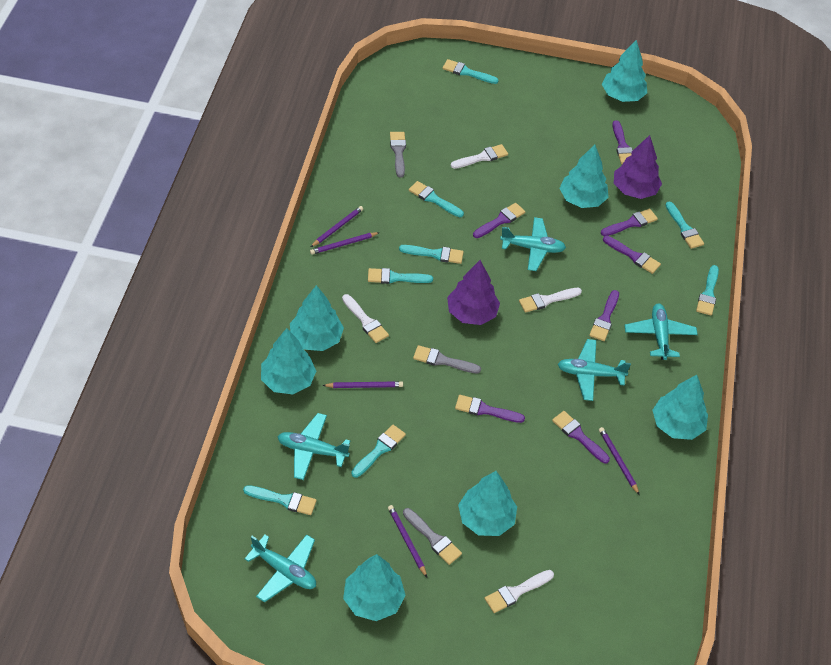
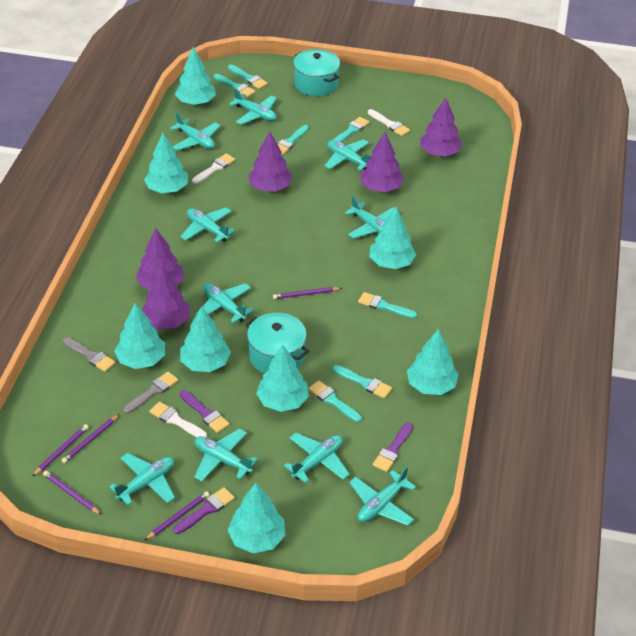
grey brush: 3 -> 2
purple brush: 7 -> 3
purple tree: 2 -> 5
turquoise brush: 8 -> 7
turquoise plane: 5 -> 10
turquoise pot: 0 -> 2
turquoise tree: 7 -> 8
white brush: 4 -> 3

